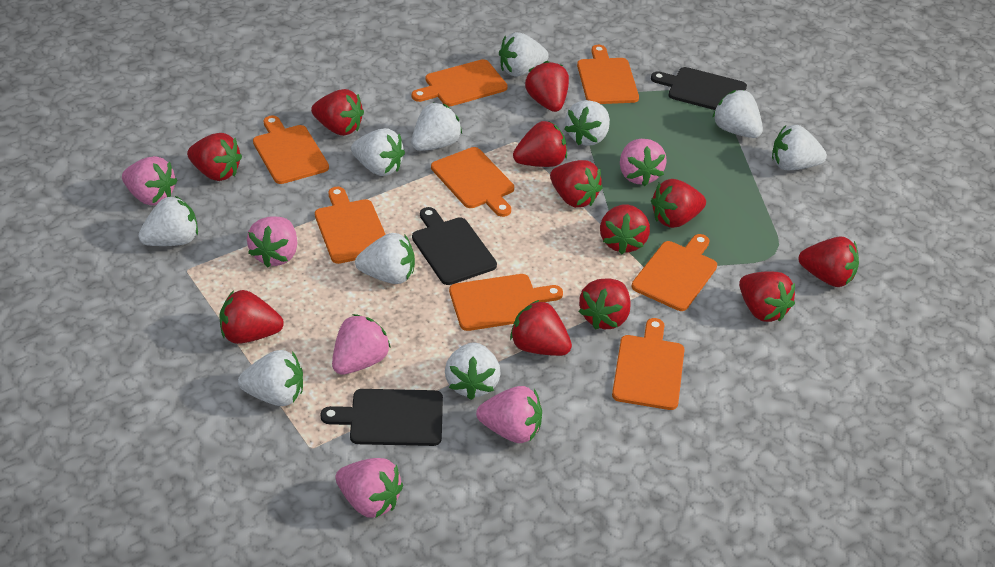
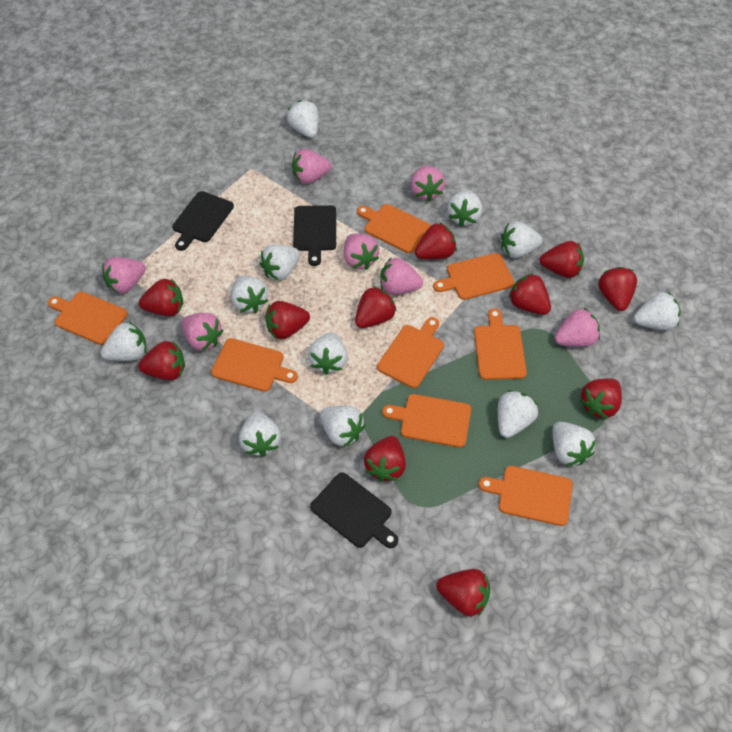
pink strawberry: 6 -> 7
red strawberry: 12 -> 11
white strawberry: 10 -> 12

